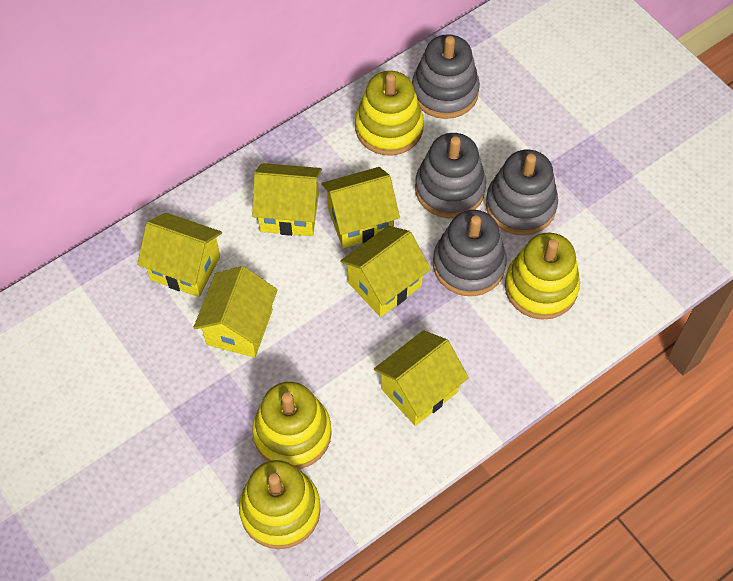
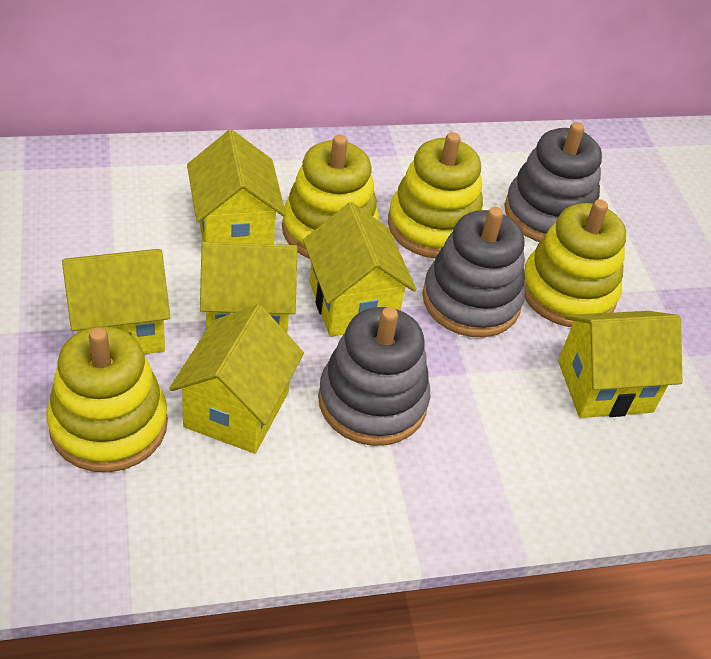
grey stacking toy: 4 -> 3

